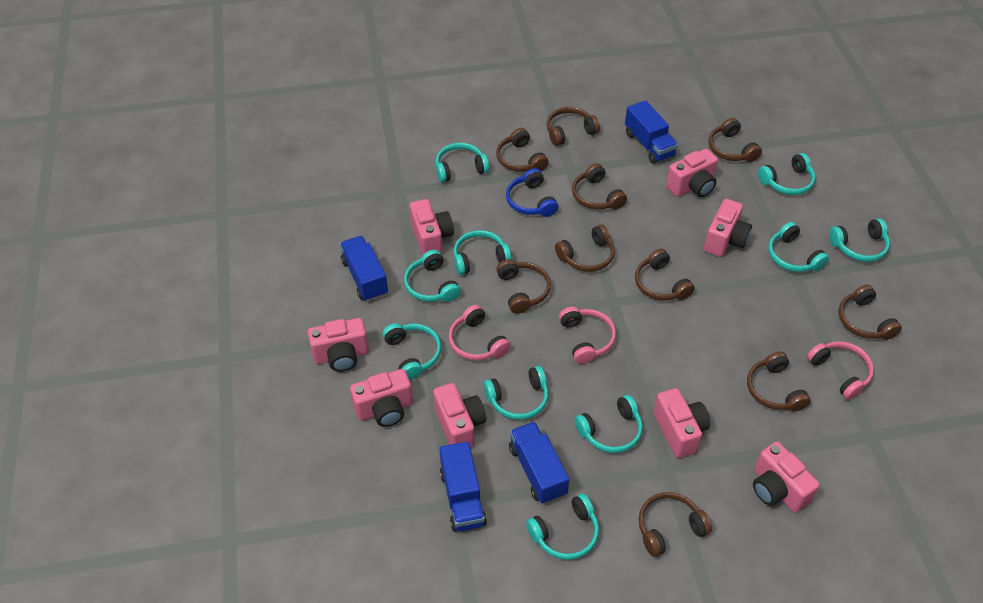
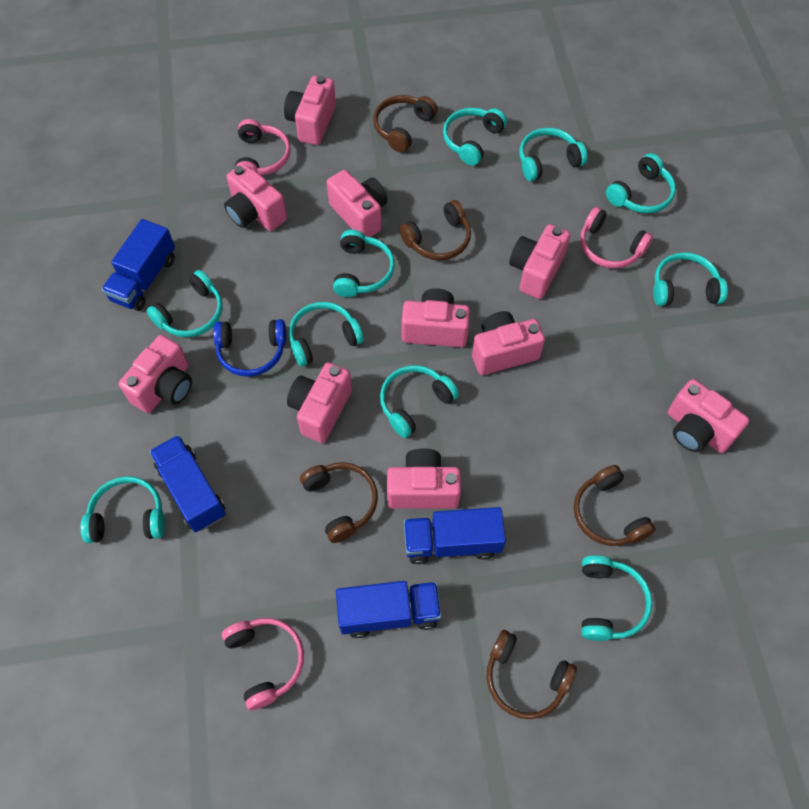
brown headphones: 10 -> 5
pink camera: 8 -> 10

